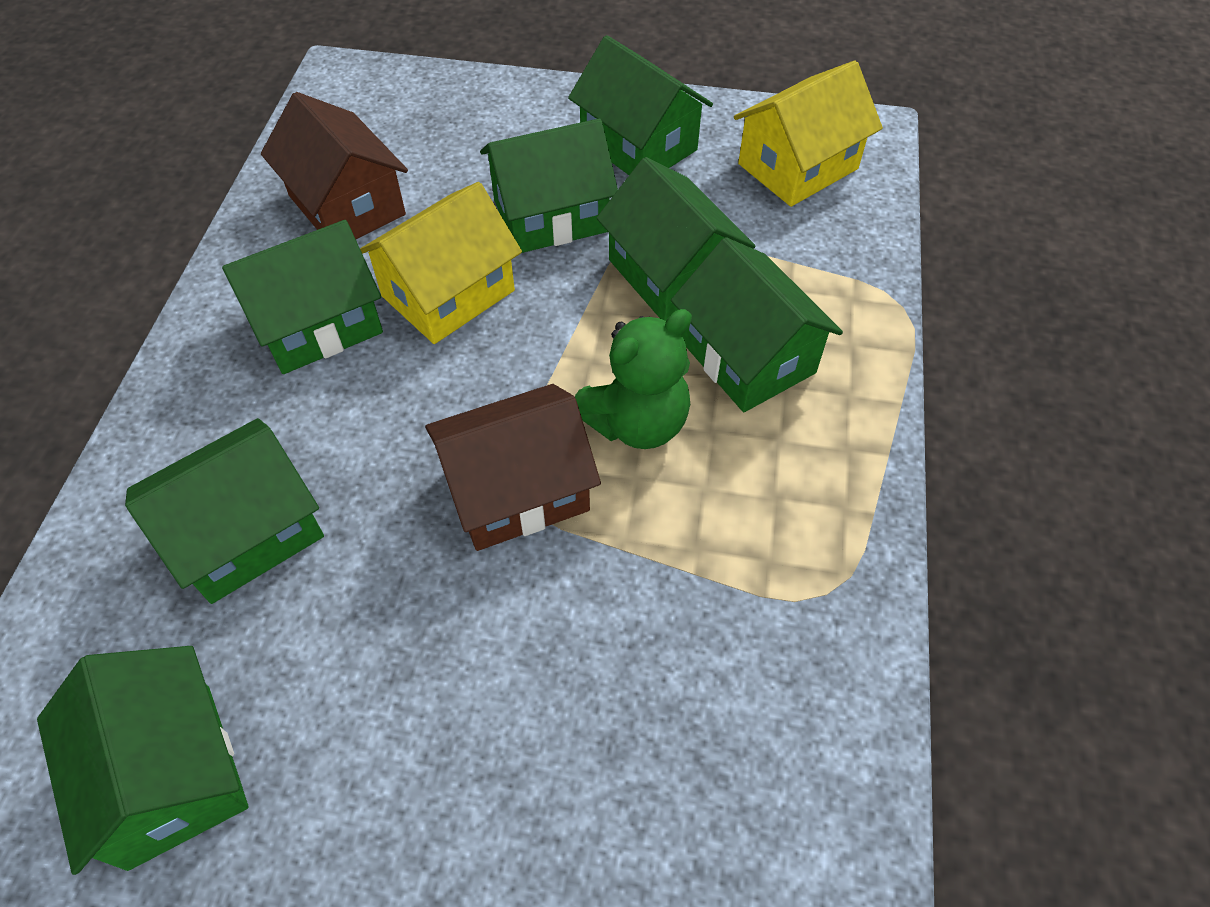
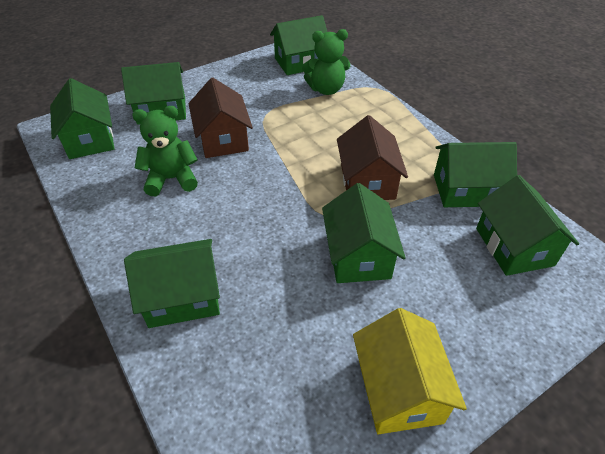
green teddy bear: 1 -> 2
yellow house: 2 -> 1

